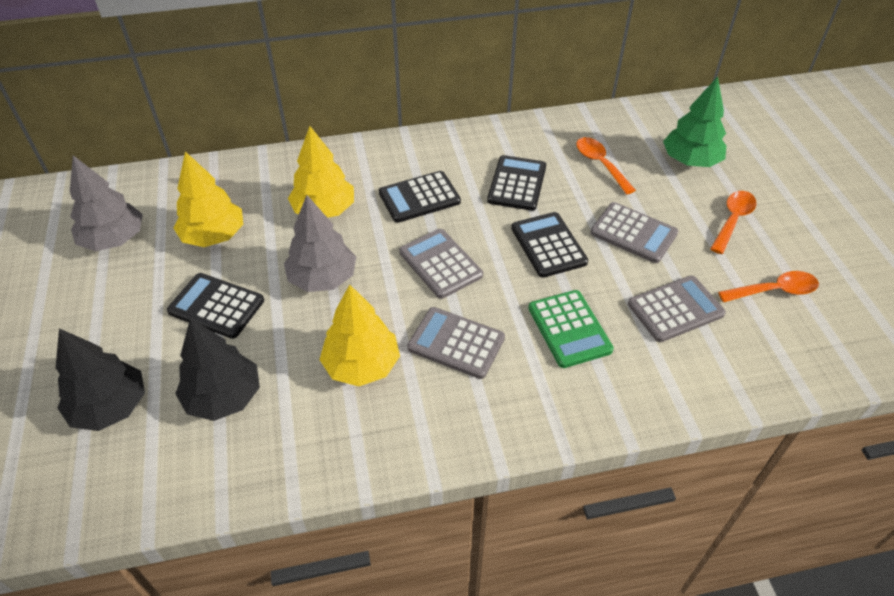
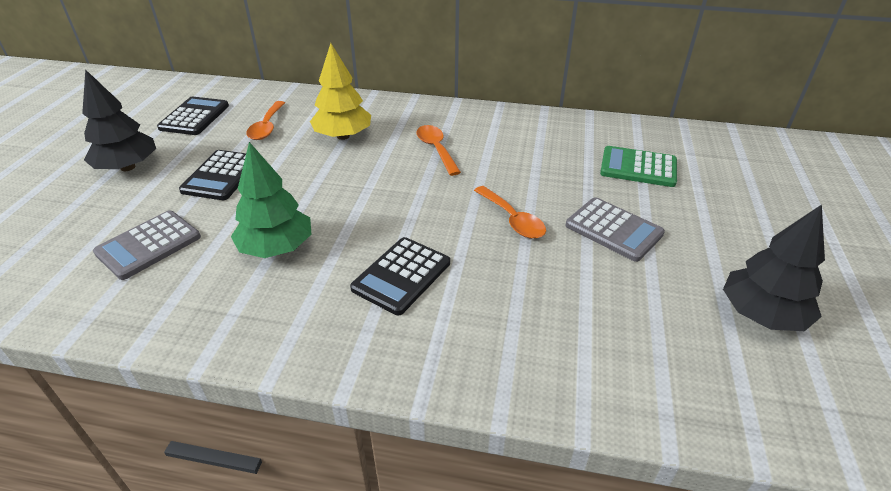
black calculator: 4 -> 3
grey calculator: 4 -> 2
grey tree: 2 -> 0
yellow tree: 3 -> 1

